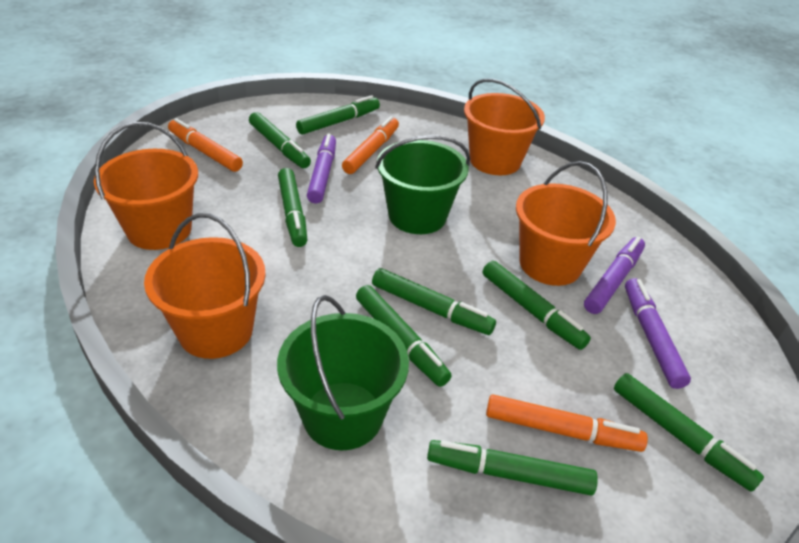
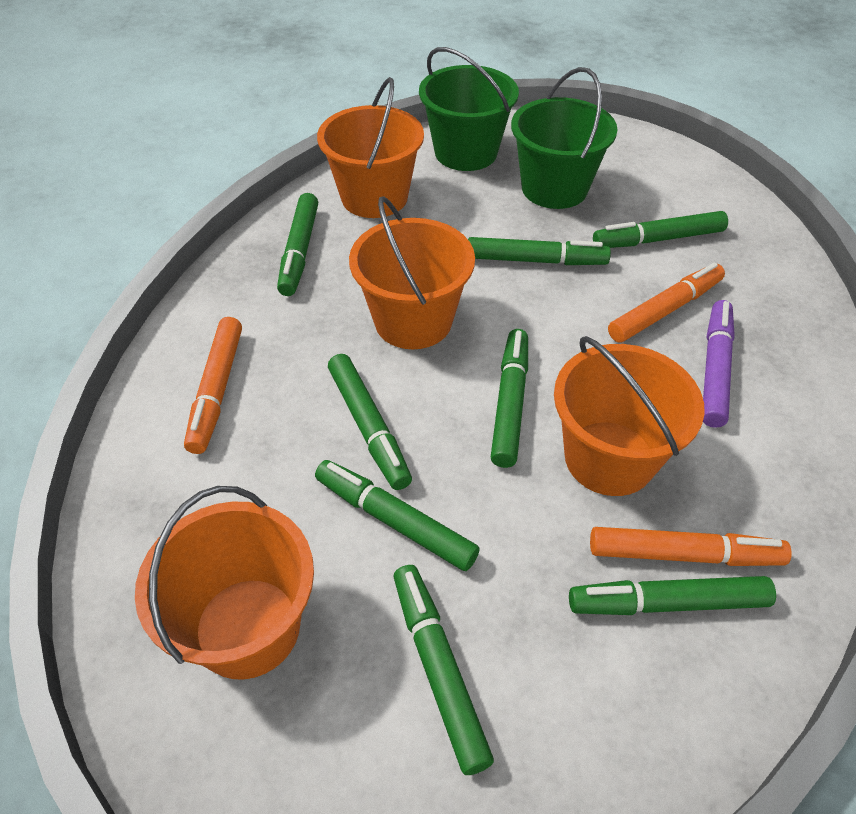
purple marker: 3 -> 1

